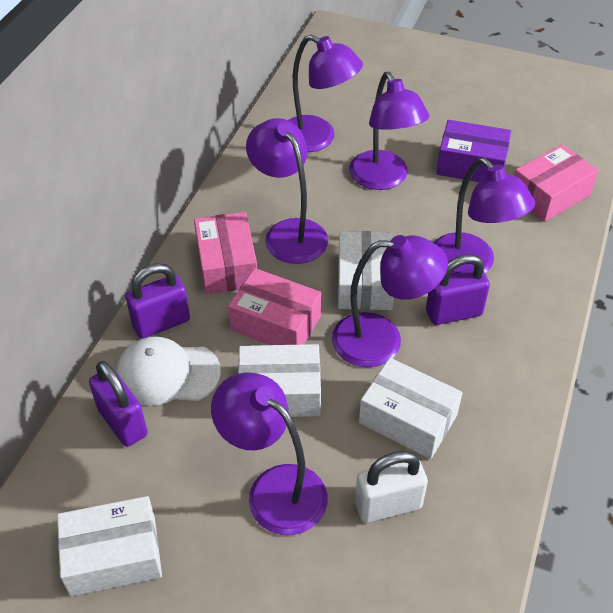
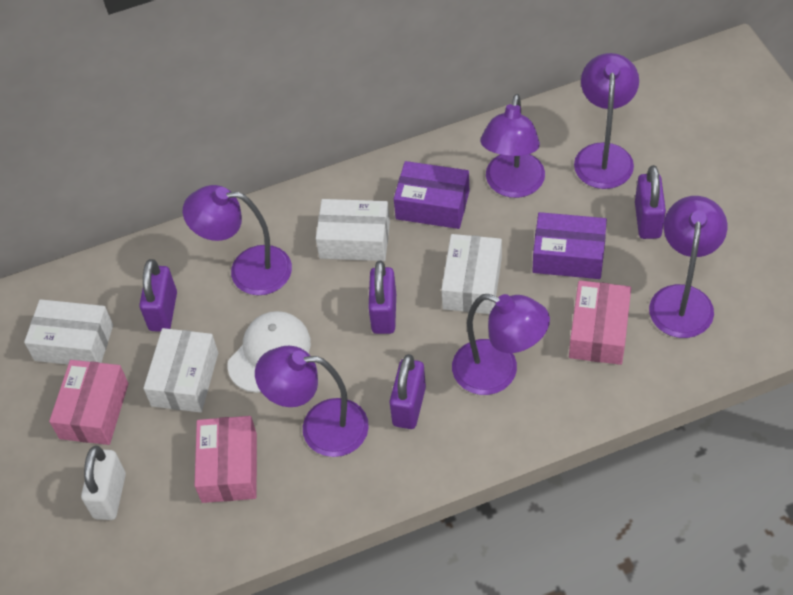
purple box: 1 -> 2
purple padlock: 3 -> 4

